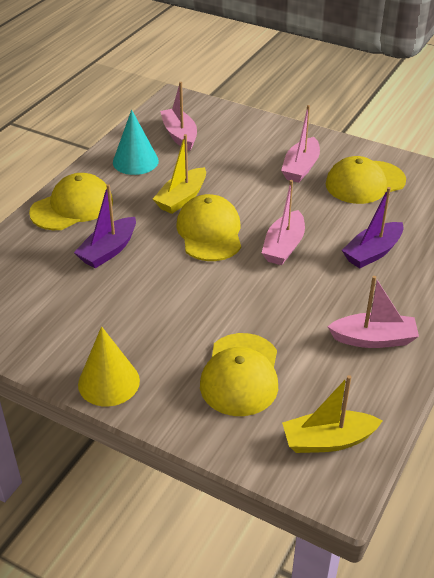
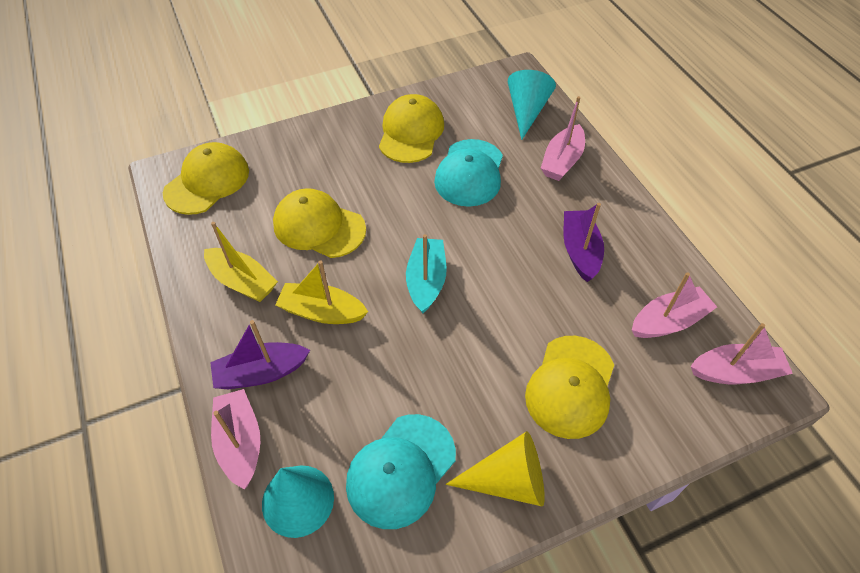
turquoise boat: 0 -> 1
turquoise cap: 0 -> 2
turquoise cone: 1 -> 2

